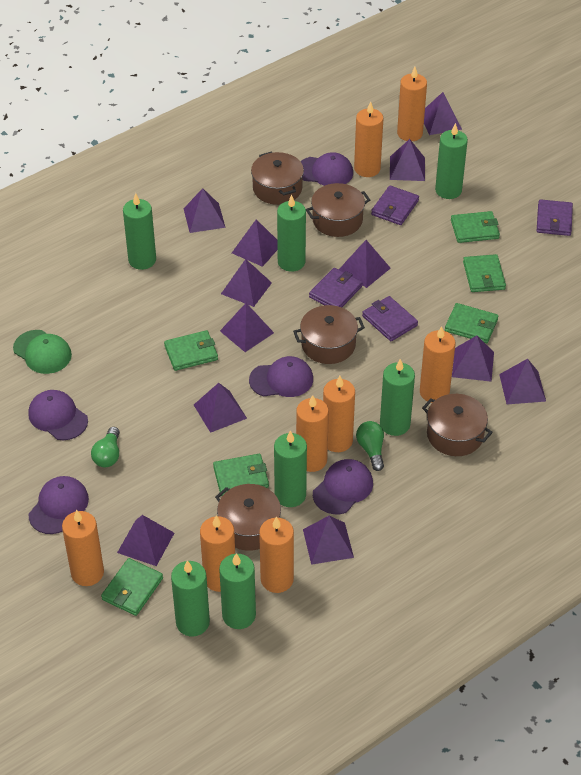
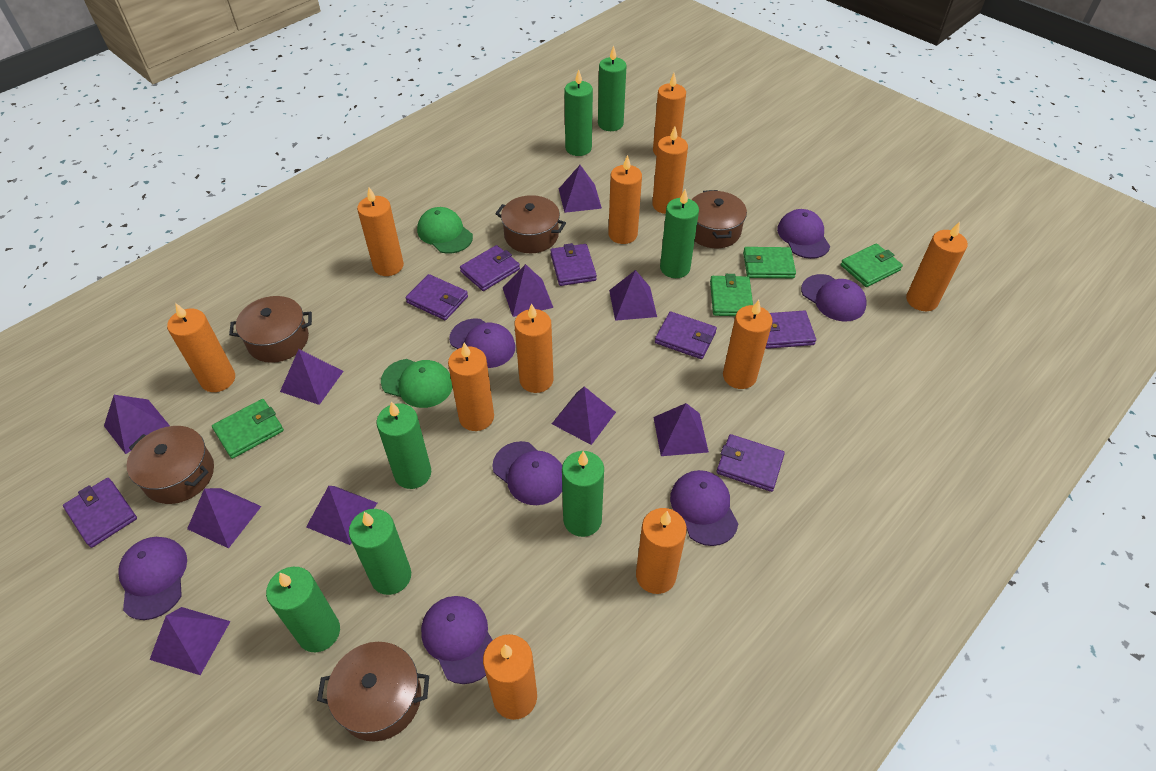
green cap: 1 -> 2
green light bulb: 2 -> 0
green wallet: 6 -> 4
orange candle: 8 -> 11
purple cap: 5 -> 7
purple pyramid: 12 -> 10
purple wallet: 4 -> 7

